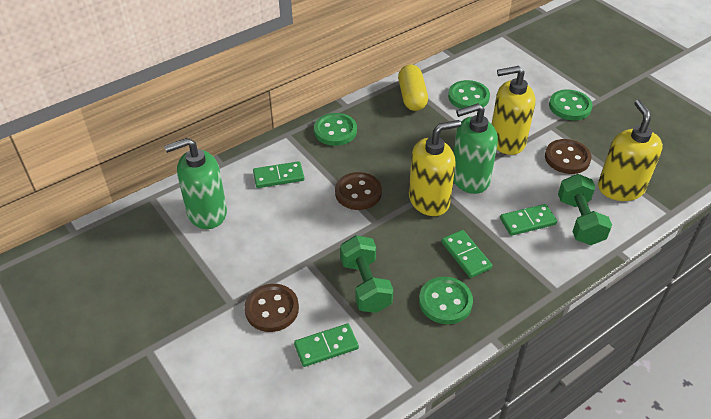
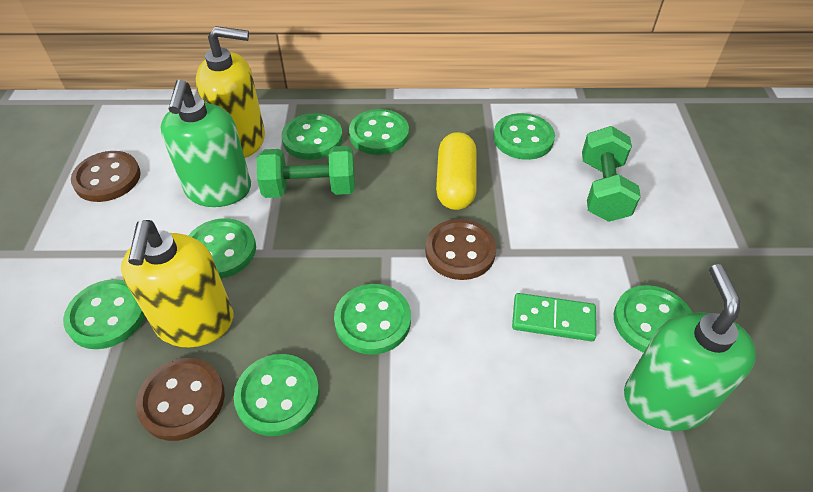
green button: 4 -> 8
green domino: 4 -> 1
yellow soap dispenser: 3 -> 2

